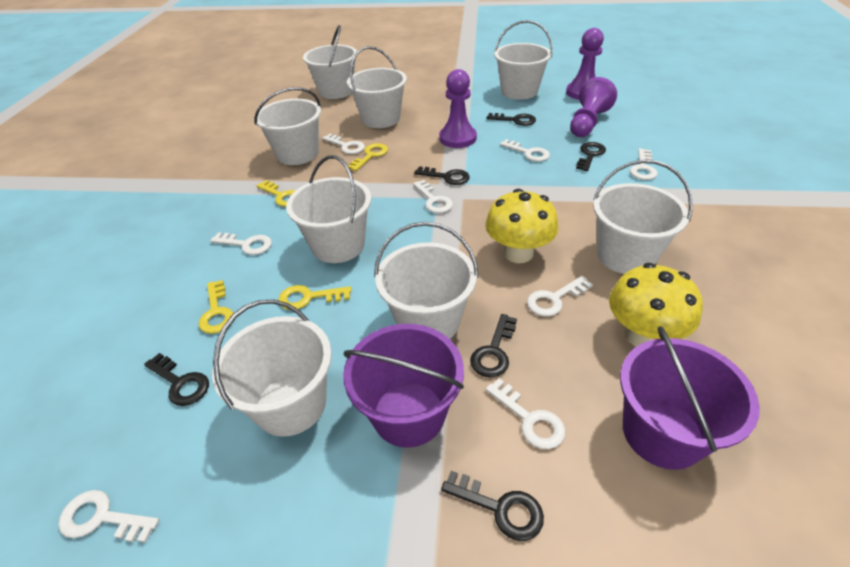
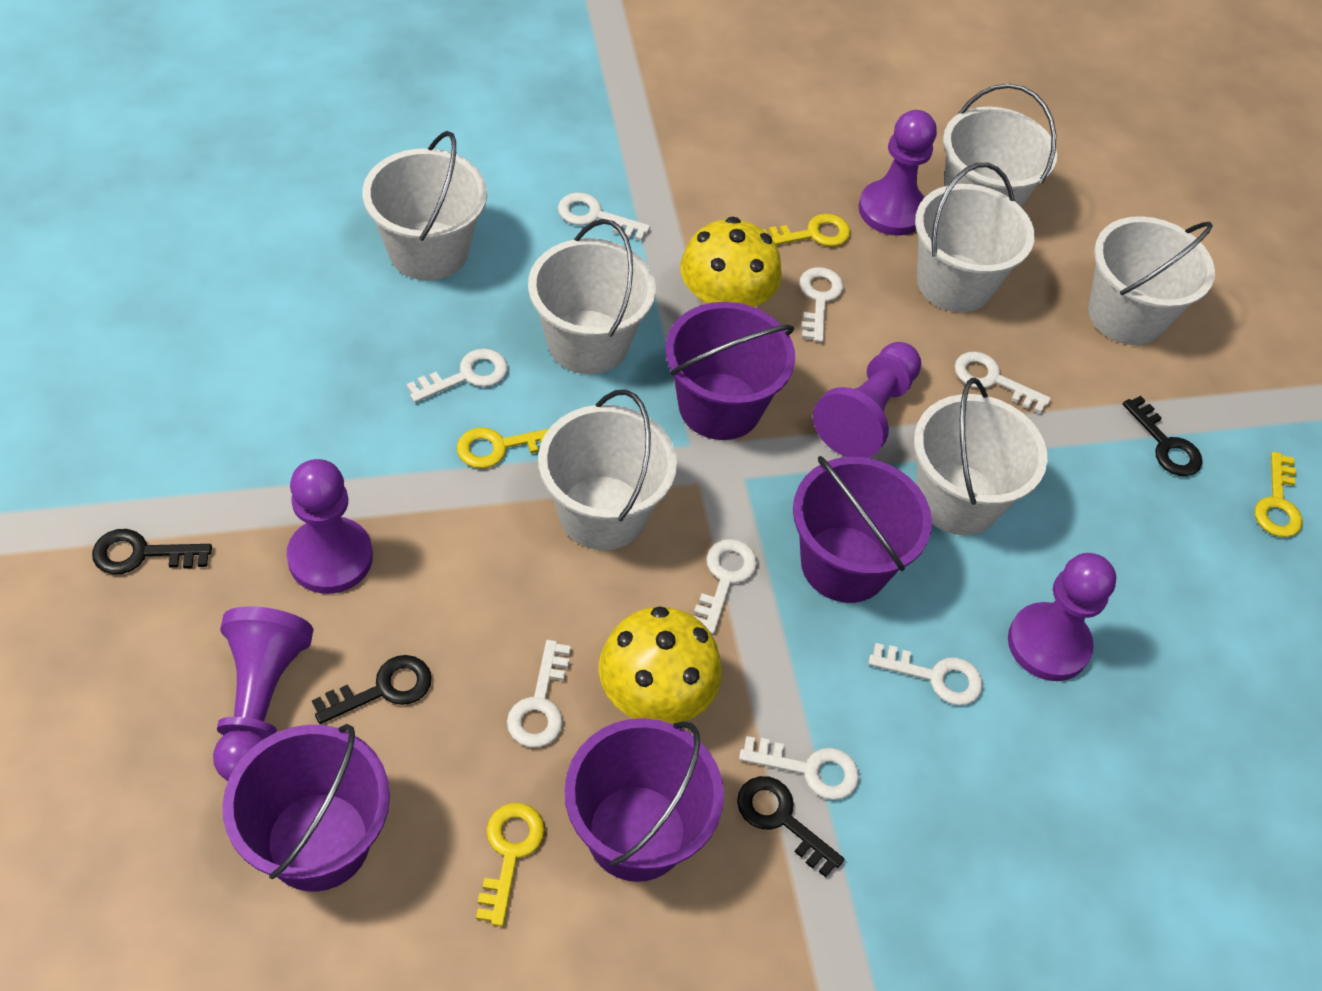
black key: 6 -> 4
purple bucket: 2 -> 4
purple pawn: 3 -> 5
white bucket: 8 -> 7

